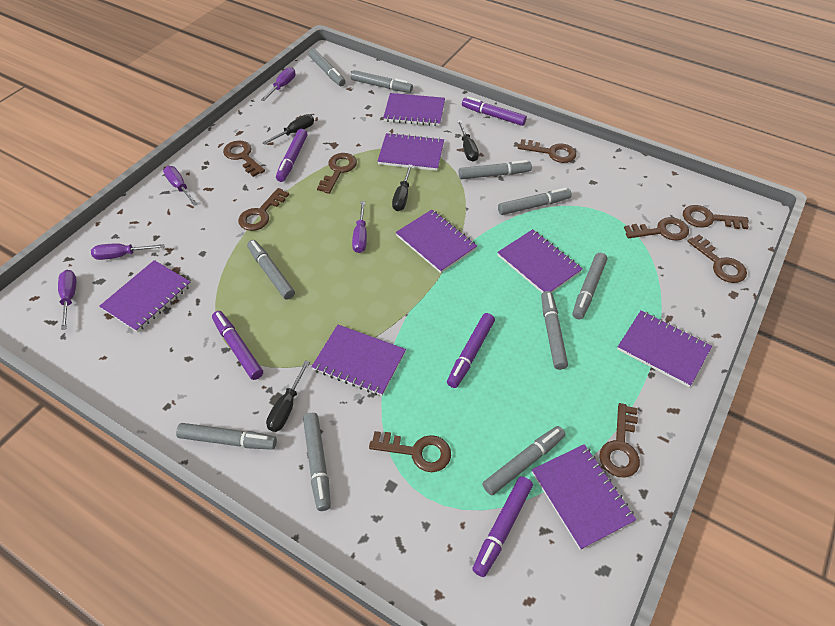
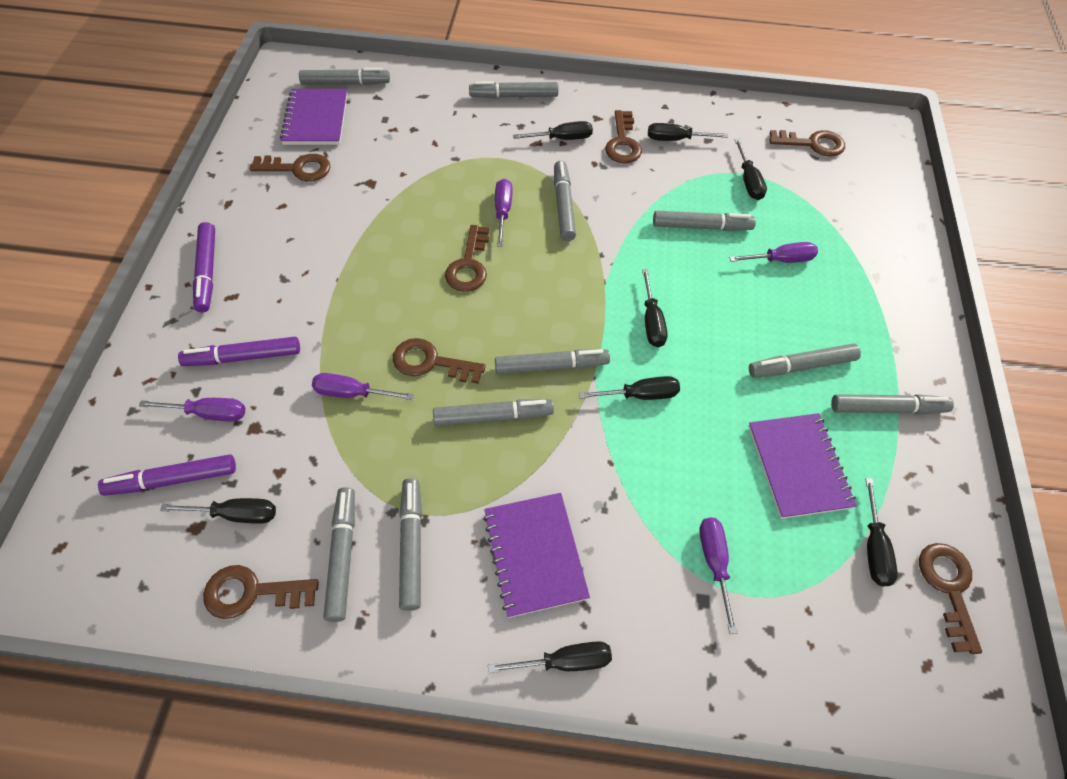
black screwdriver: 4 -> 8
brown key: 9 -> 7
purple marker: 5 -> 3
purple notebook: 8 -> 3

